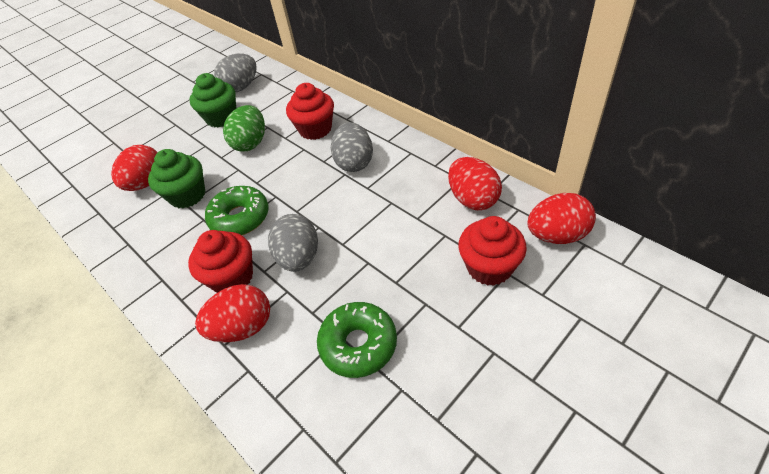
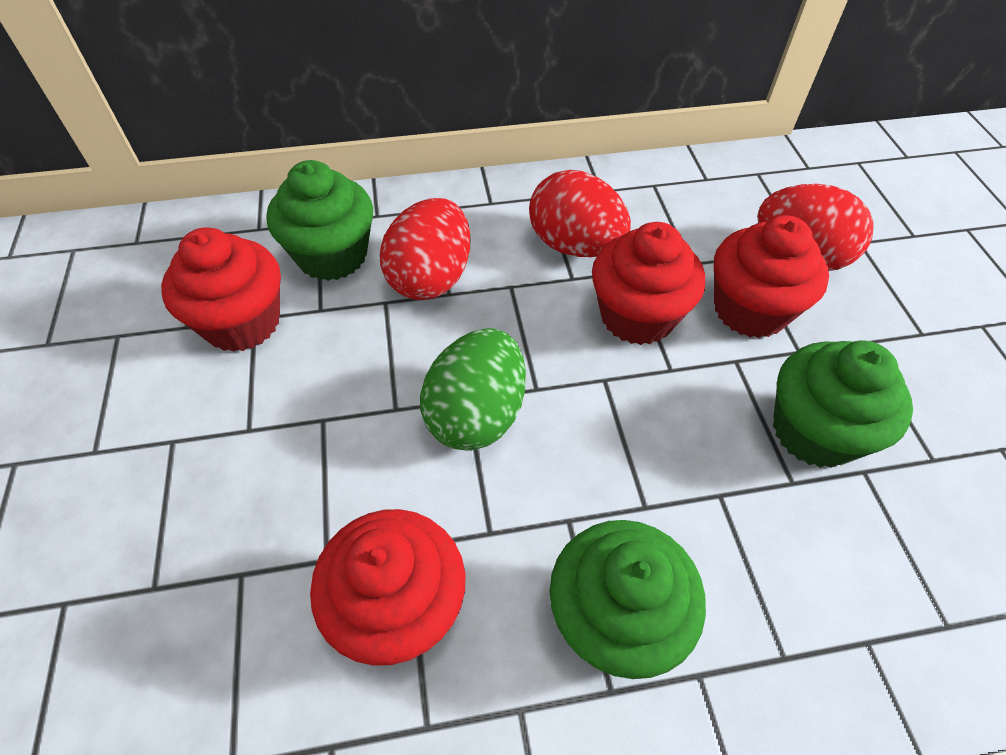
green cupcake: 2 -> 3
green donut: 2 -> 0
grey egg: 3 -> 0
red cupcake: 3 -> 4
red egg: 4 -> 3

